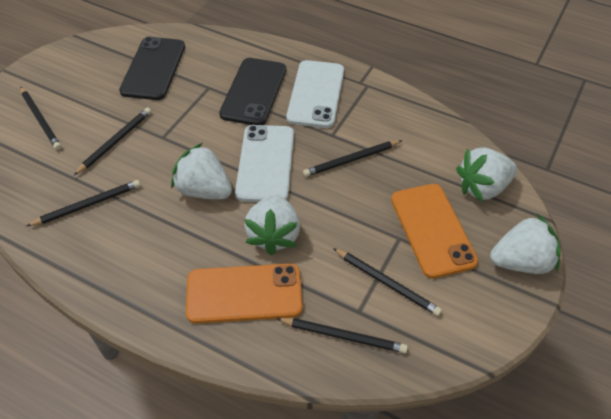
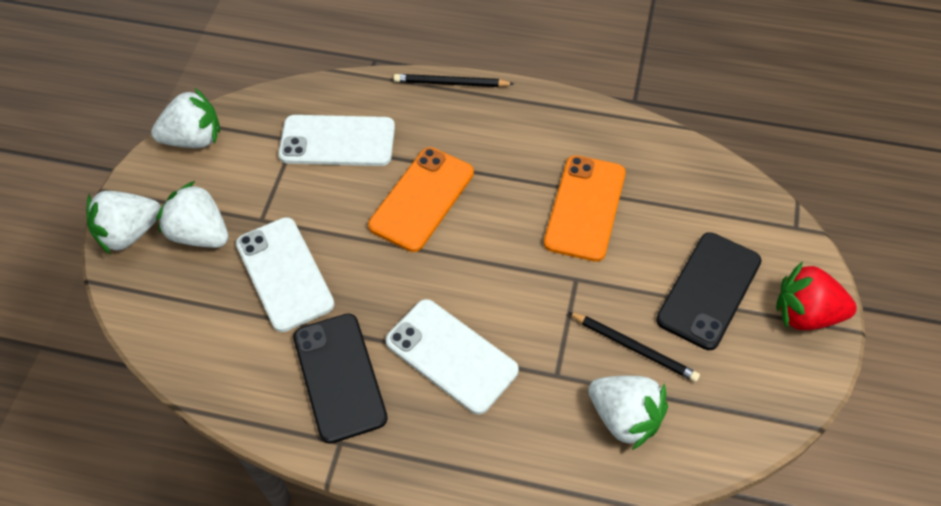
black pencil: 6 -> 2
red strawberry: 0 -> 1
white phone: 2 -> 3

